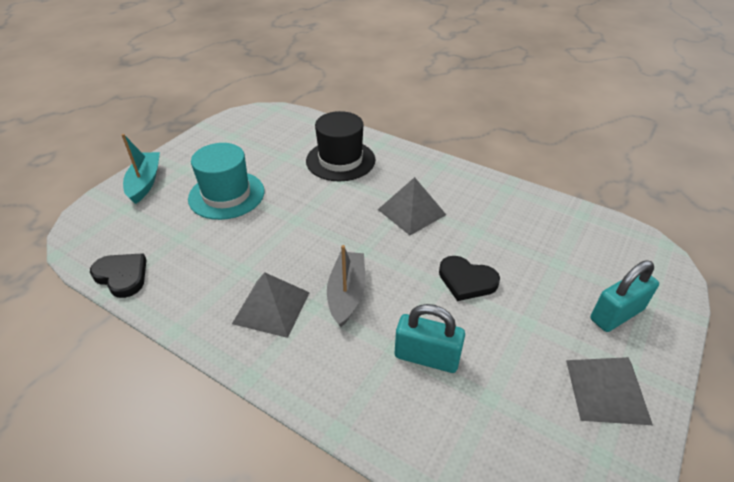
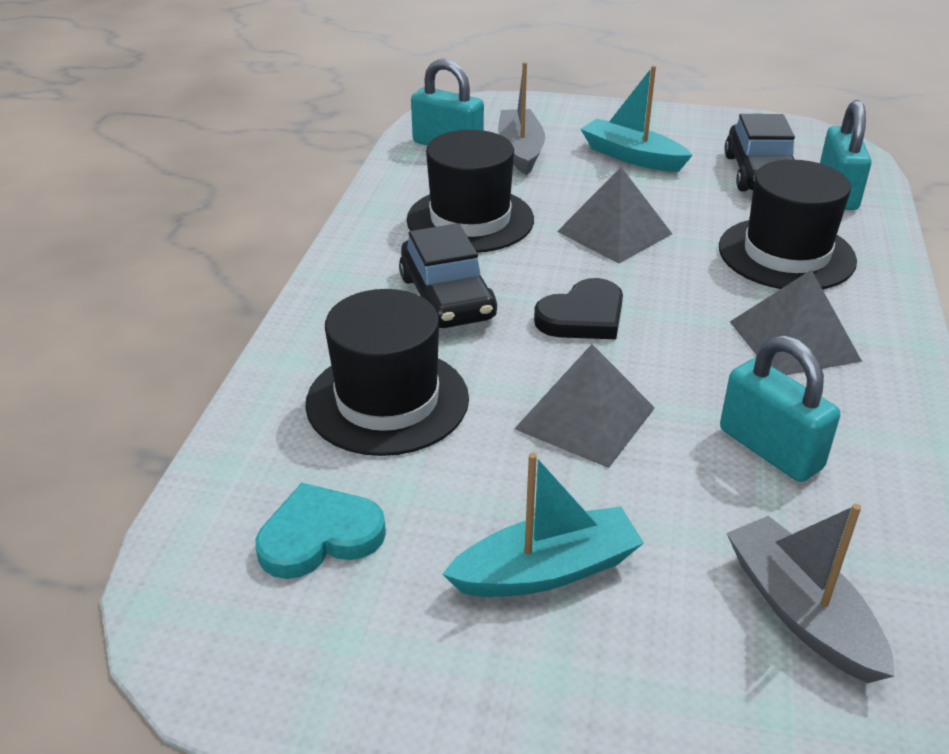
black car: 0 -> 2
black hat: 1 -> 3
black heart: 2 -> 1
grey boat: 1 -> 2
turquoise boat: 1 -> 2
turquoise hat: 1 -> 0
turquoise heart: 0 -> 1
turquoise padlock: 2 -> 3

